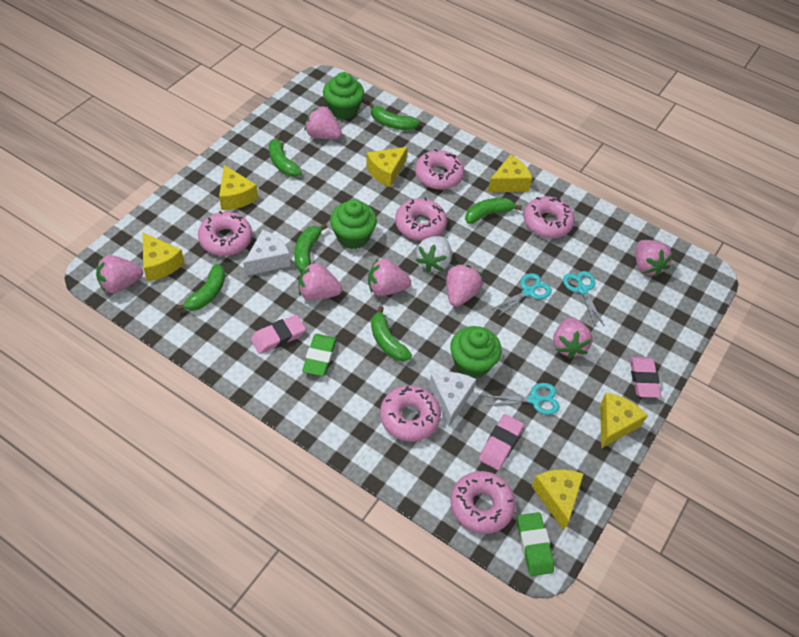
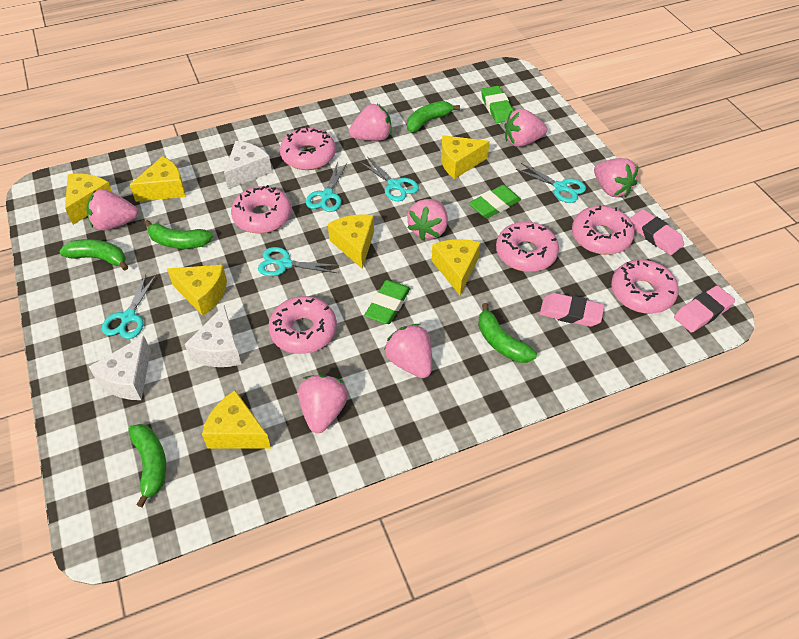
green banana: 6 -> 5
green cupcake: 3 -> 0
green eraser: 2 -> 3
turquoise scissors: 3 -> 5
white cheese: 2 -> 3
white strawberry: 1 -> 0
yellow cheese: 6 -> 7

